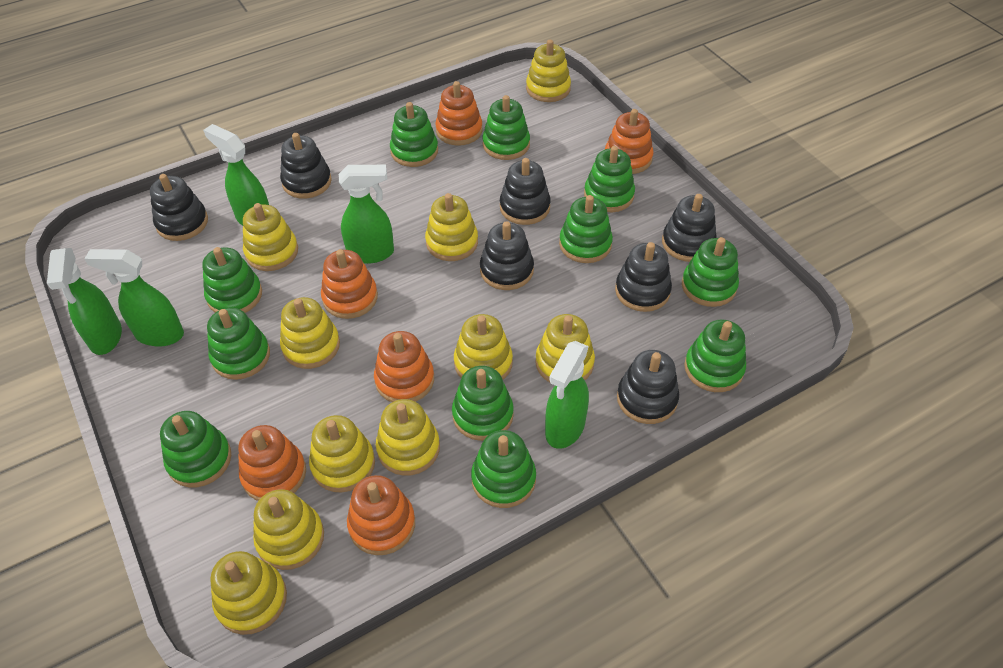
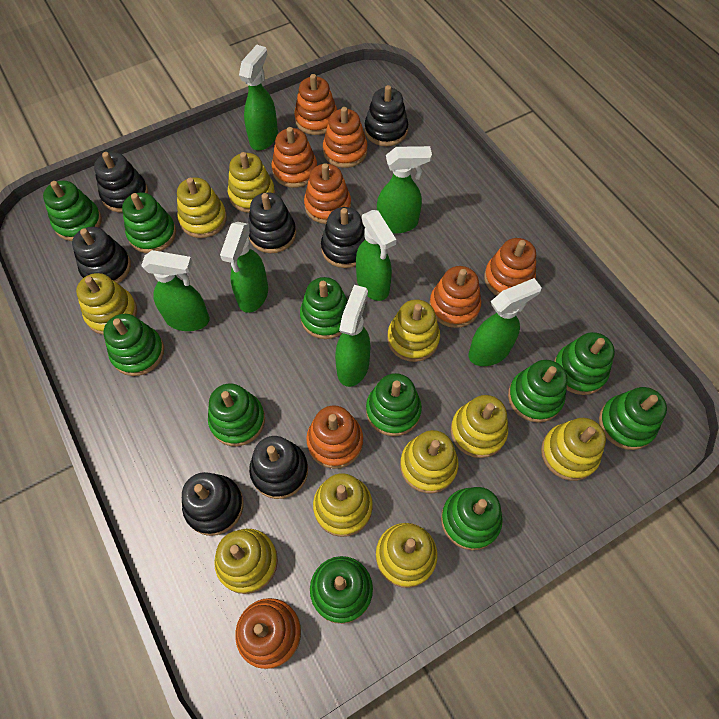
green spray bottle: 5 -> 7
orange stacking toy: 6 -> 8

